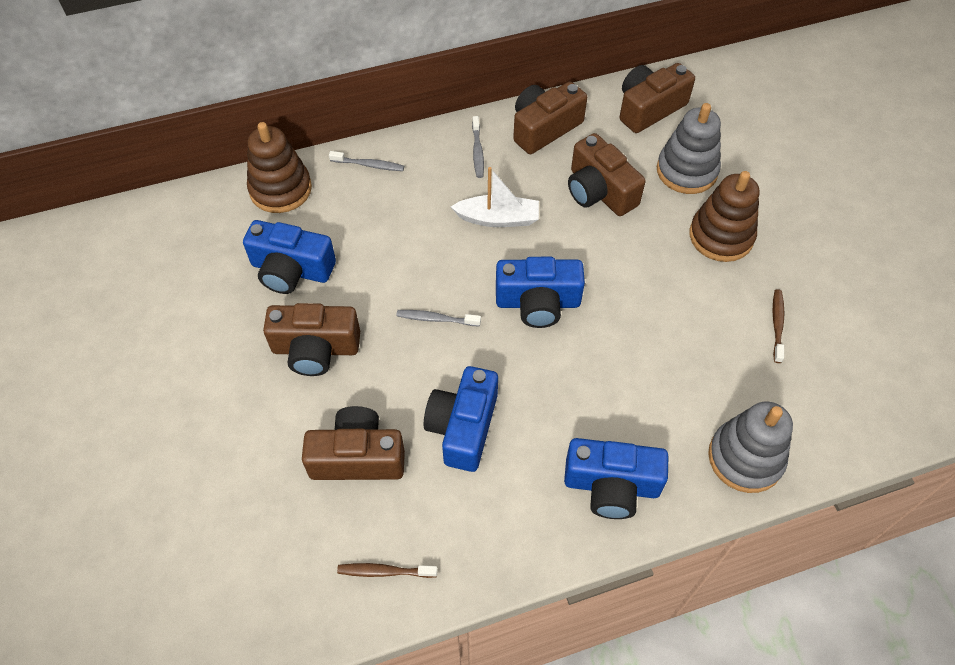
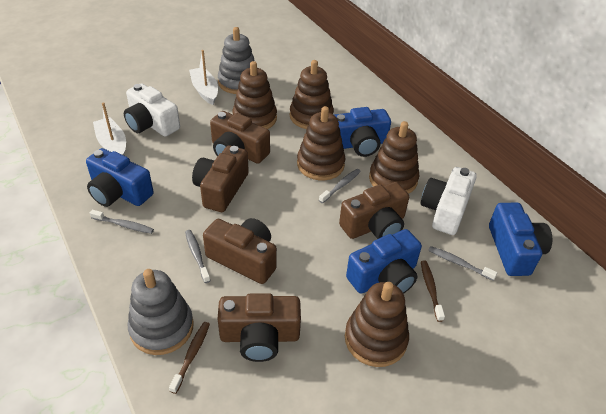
brown stacking toy: 2 -> 5
grey toothbrush: 3 -> 4
white boat: 1 -> 2
white camera: 0 -> 2

